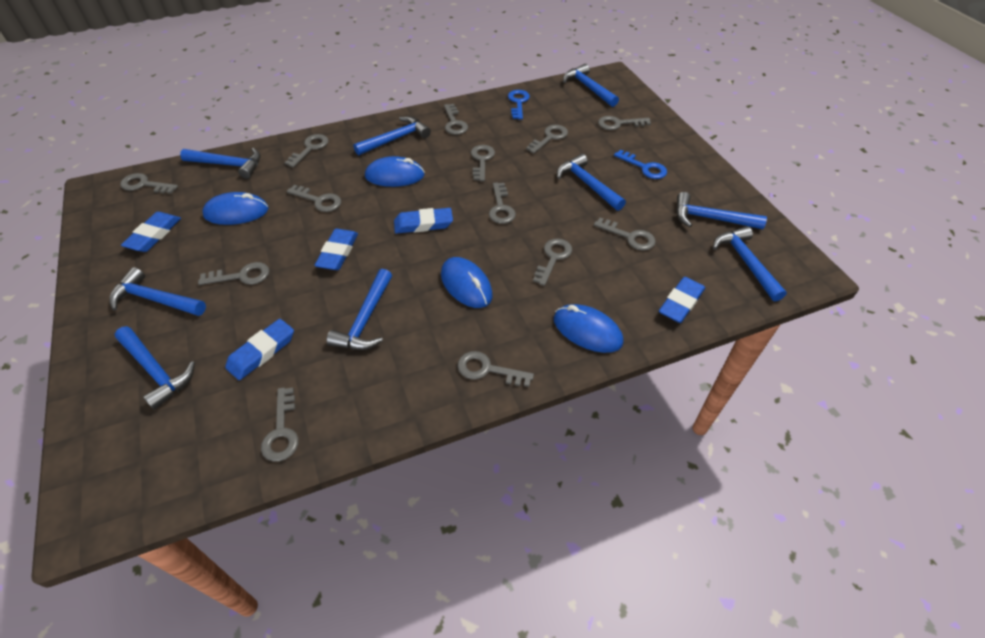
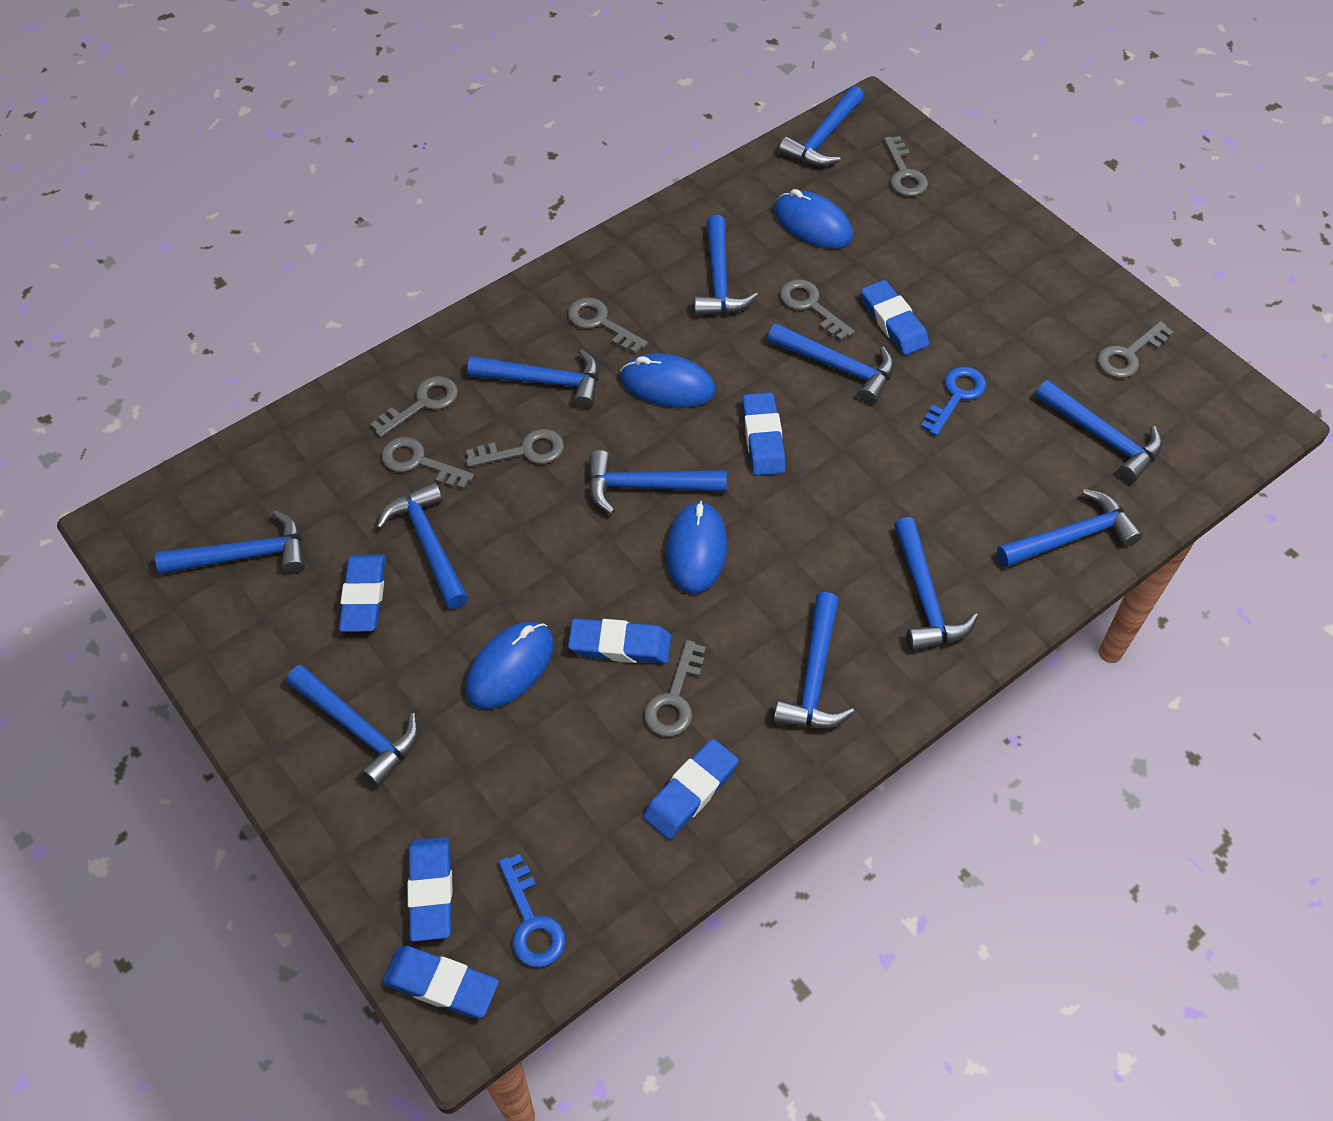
blue eraser: 5 -> 7
blue hammer: 9 -> 12
grey key: 13 -> 8

